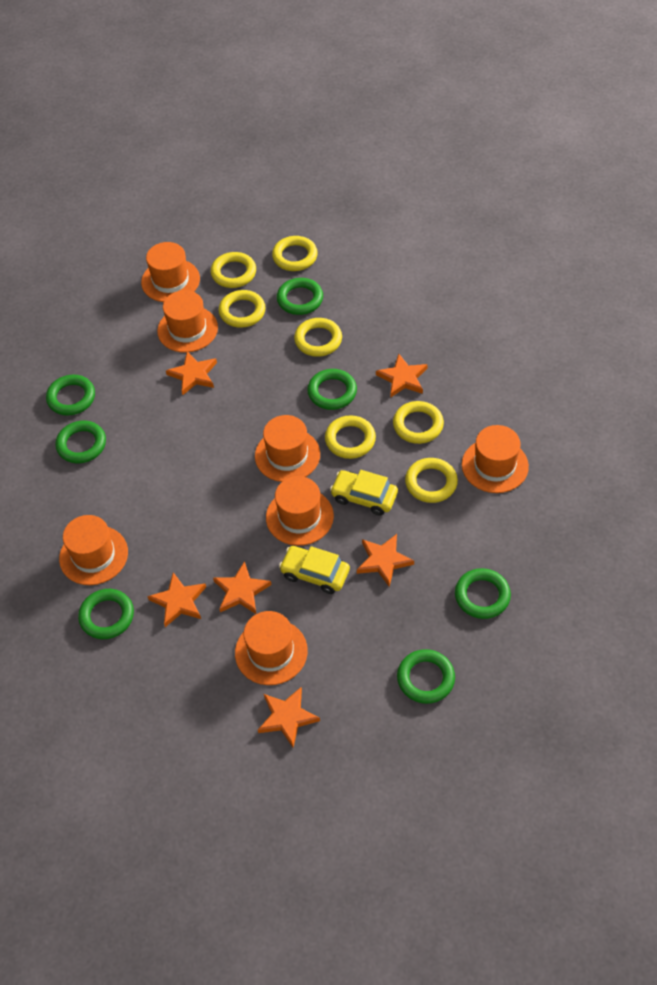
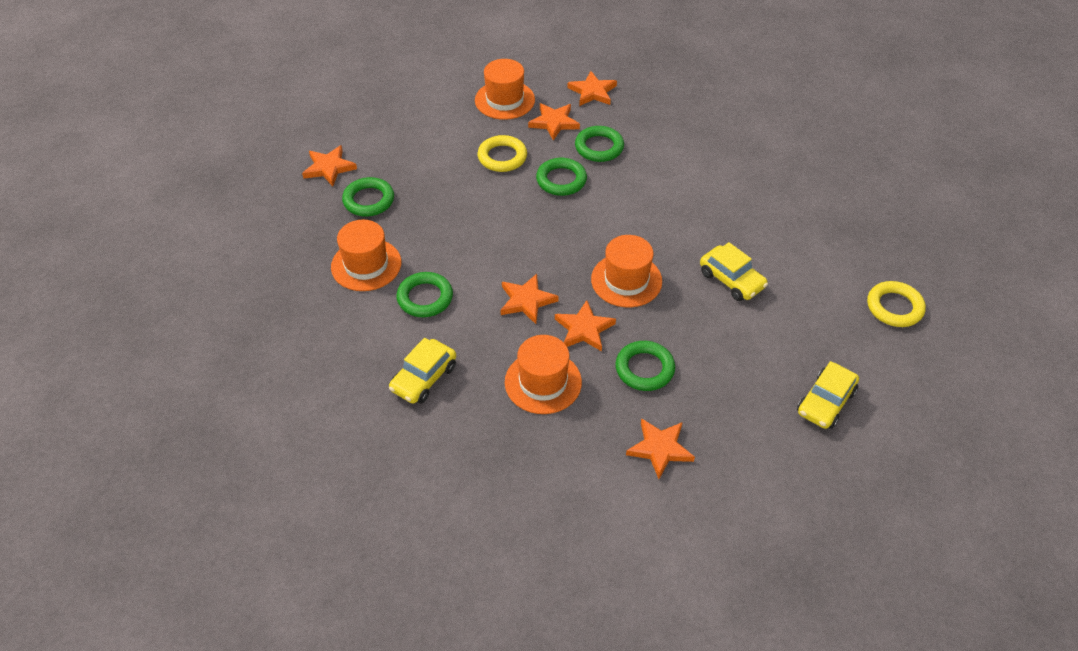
green ring: 7 -> 5
orange hat: 7 -> 4
yellow car: 2 -> 3
yellow ring: 7 -> 2

